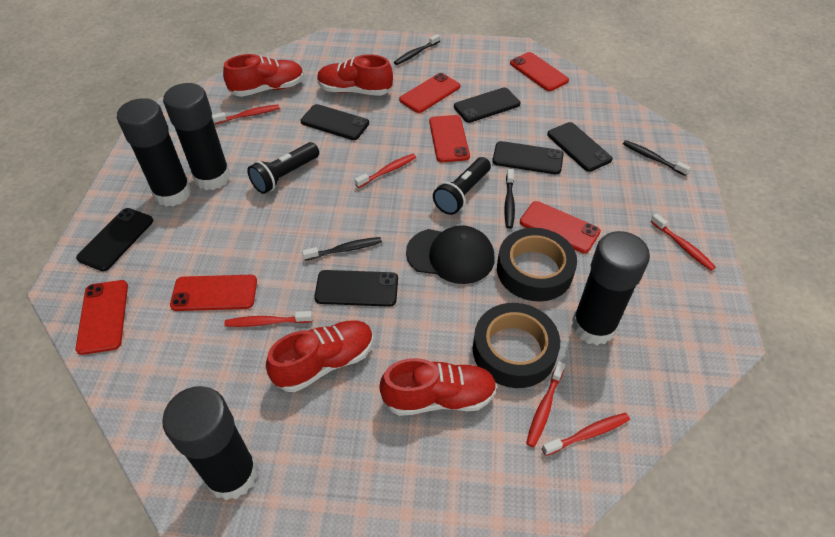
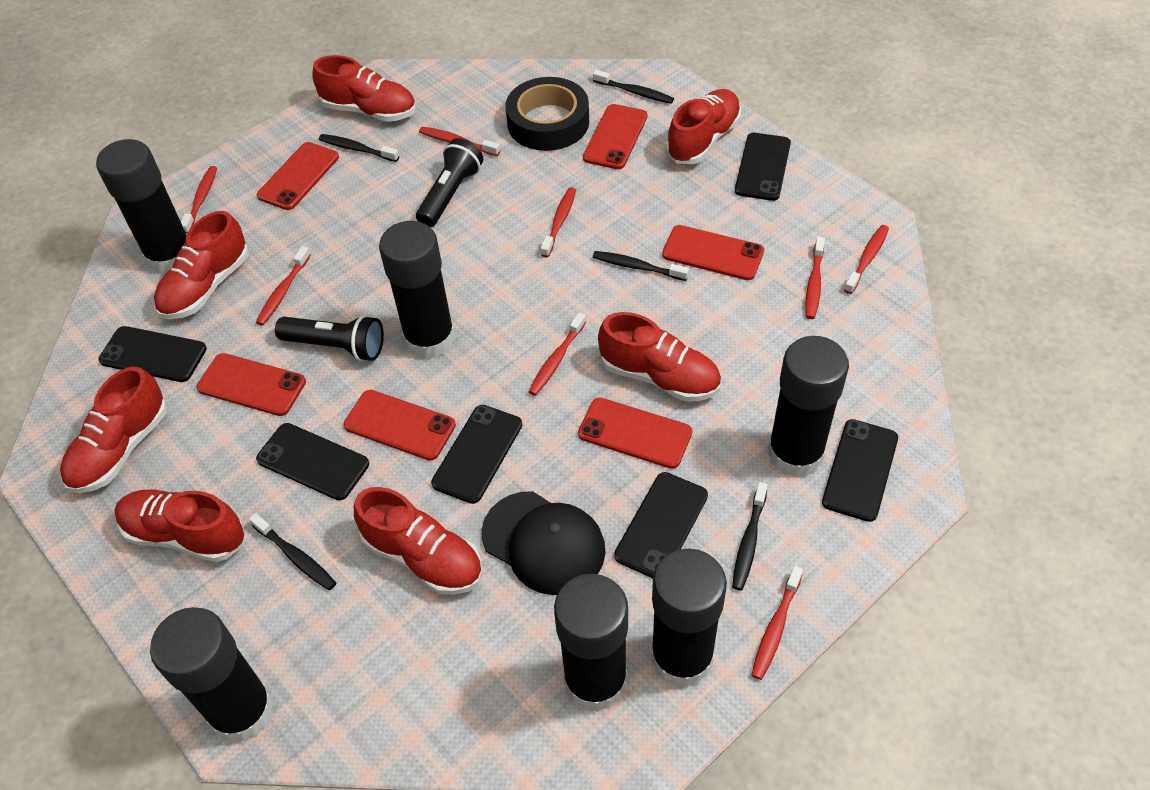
black glue stick: 4 -> 6
black tape: 2 -> 1
black toothbrush: 4 -> 5
red shoe: 4 -> 7
red toothbrush: 6 -> 8

